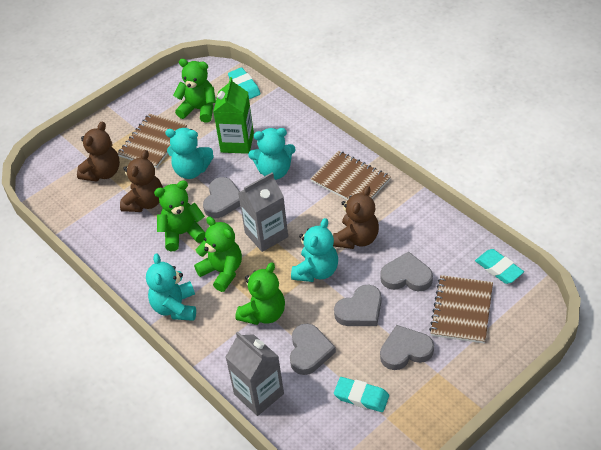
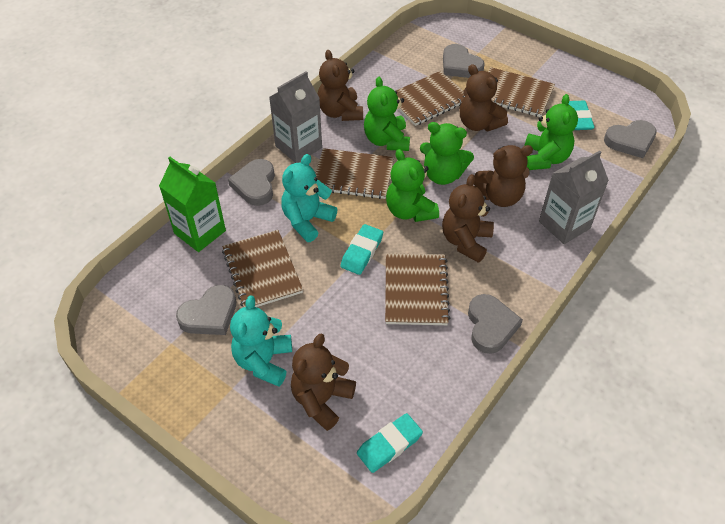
brown notebook: 3 -> 5
brown teddy bear: 3 -> 5
turquoise teddy bear: 4 -> 2

